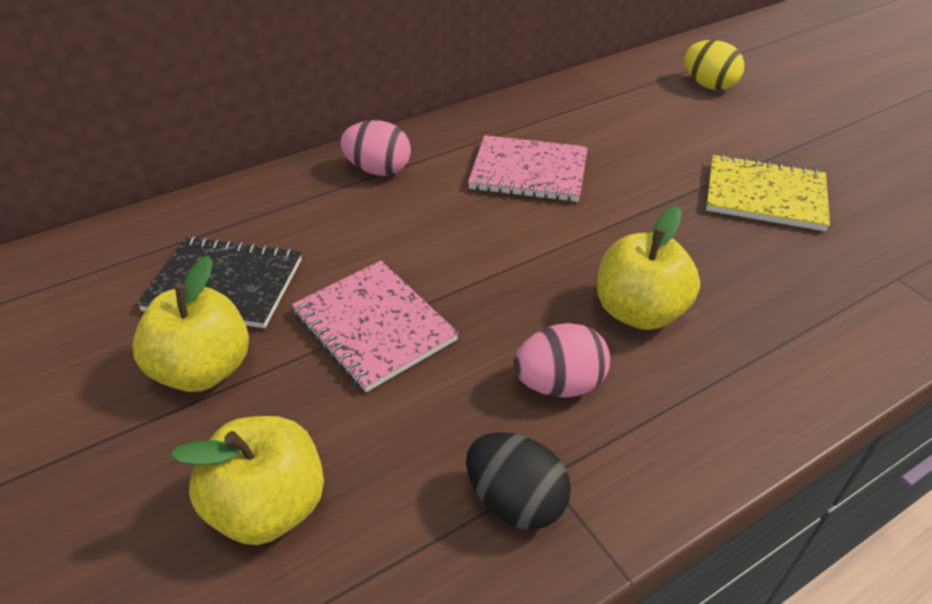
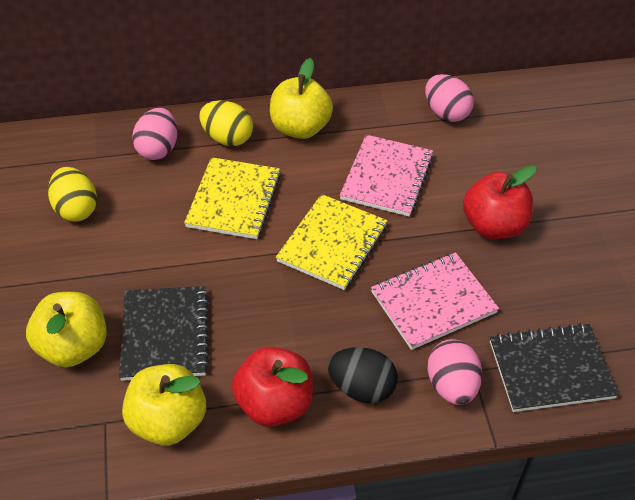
black notebook: 1 -> 2
pink egg: 2 -> 3
red apple: 0 -> 2
yellow egg: 1 -> 2
yellow notebook: 1 -> 2

